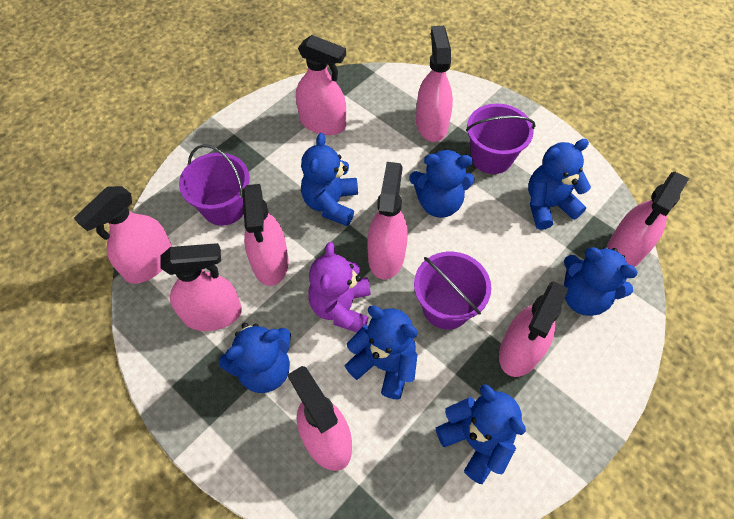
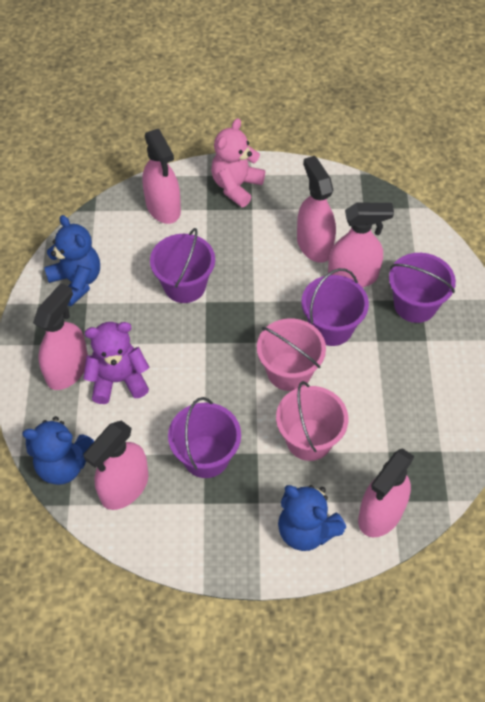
blue teddy bear: 7 -> 3
pink bucket: 0 -> 2
pink spray bottle: 9 -> 6
pink teddy bear: 0 -> 1
purple bucket: 3 -> 4

